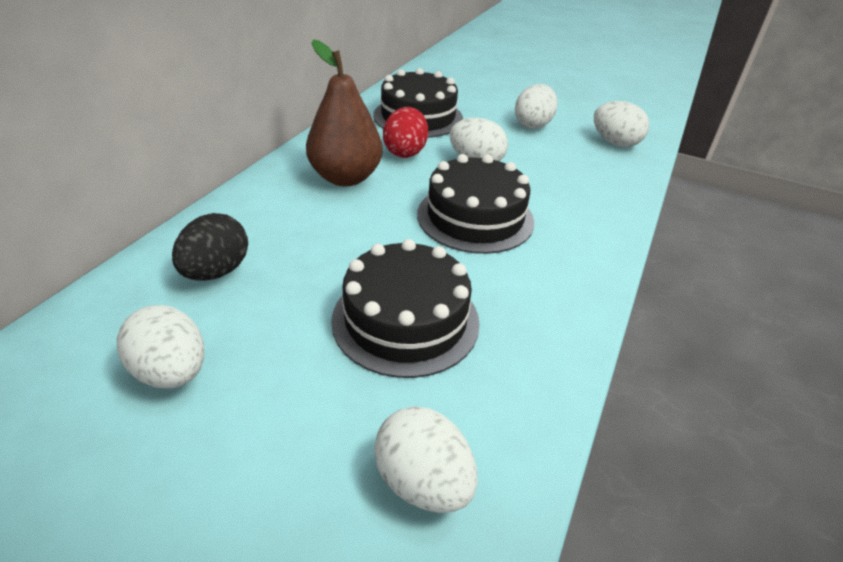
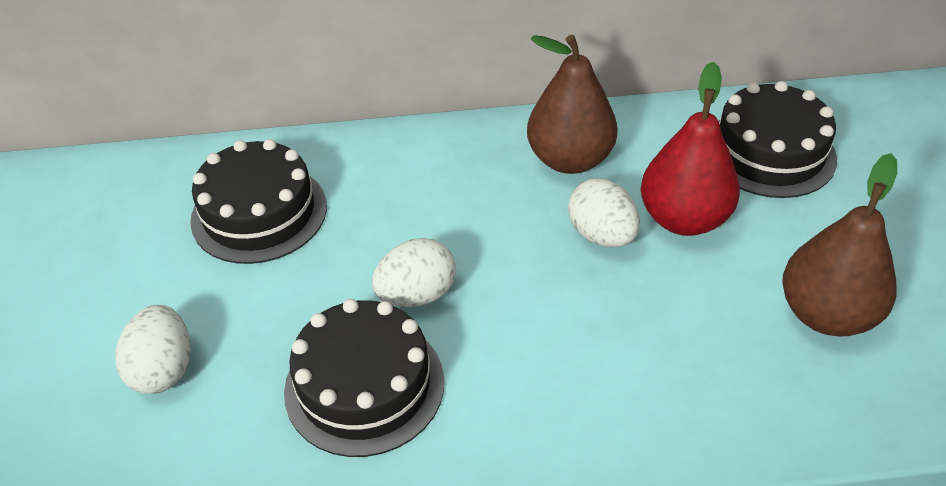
black egg: 1 -> 0
brown pear: 1 -> 2
red egg: 1 -> 0
red pear: 0 -> 1
white egg: 5 -> 3

